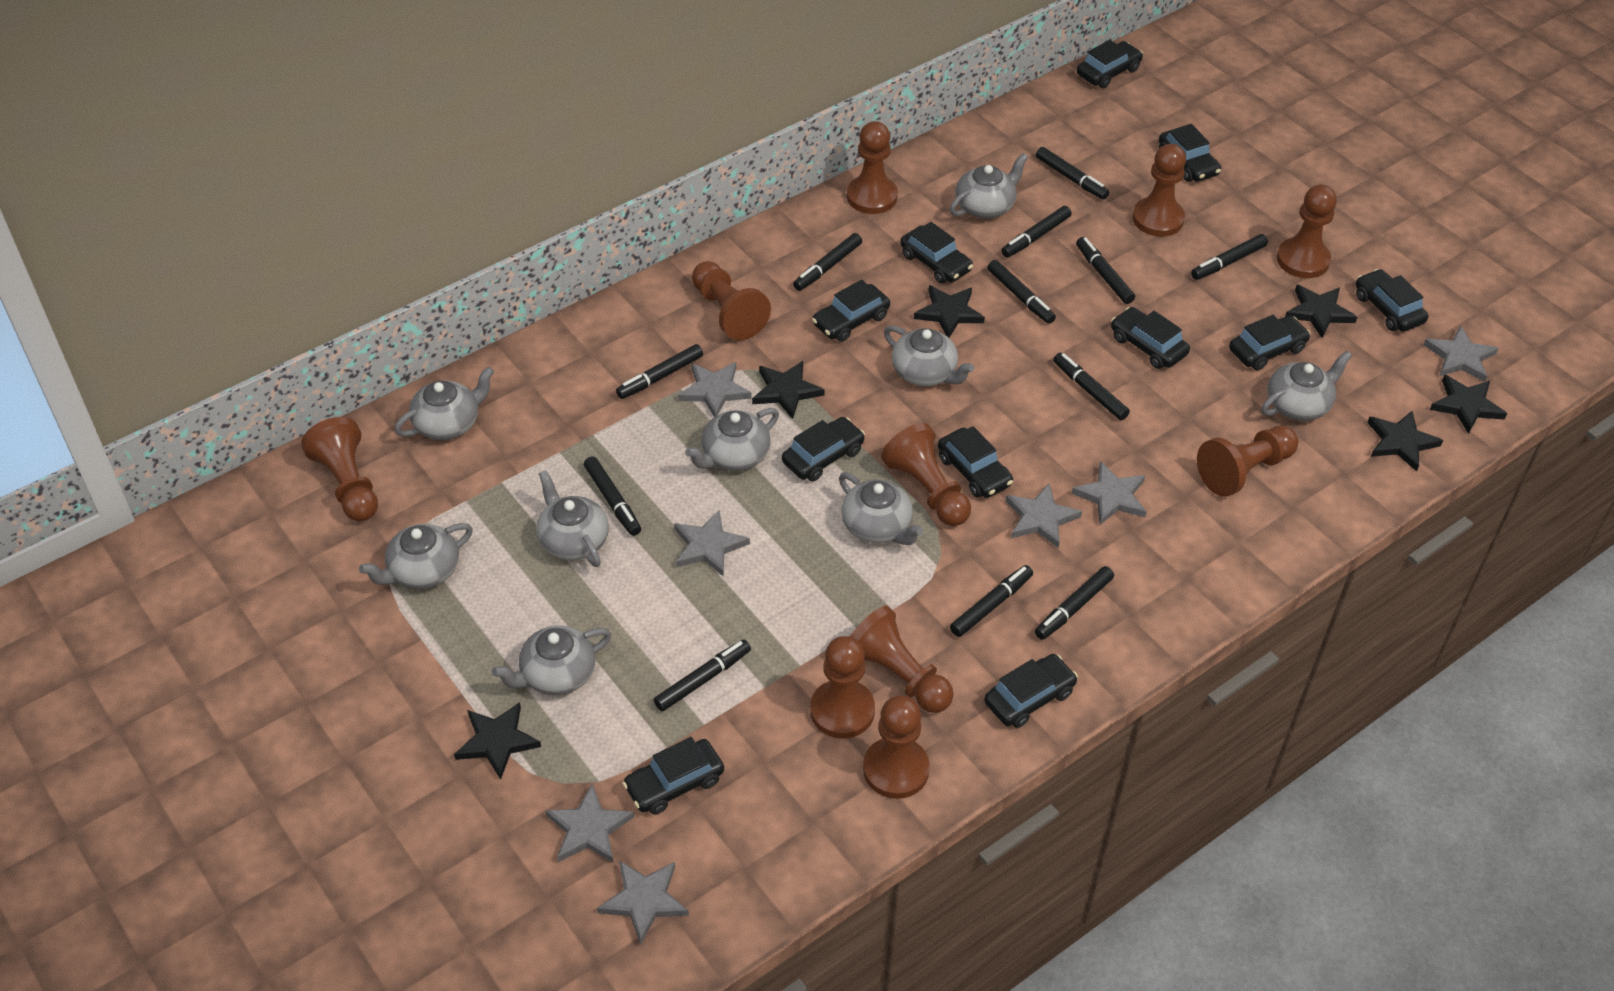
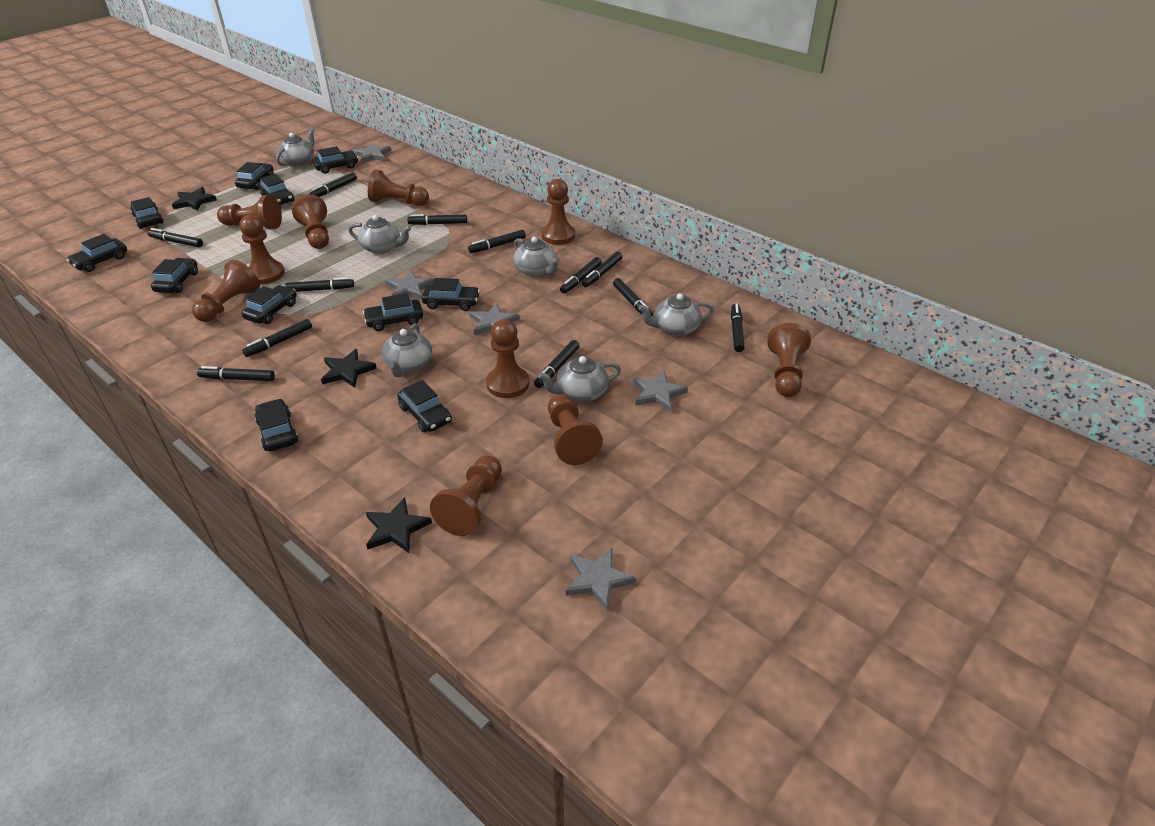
black star: 6 -> 3
grey star: 7 -> 5
grey teapot: 9 -> 6

